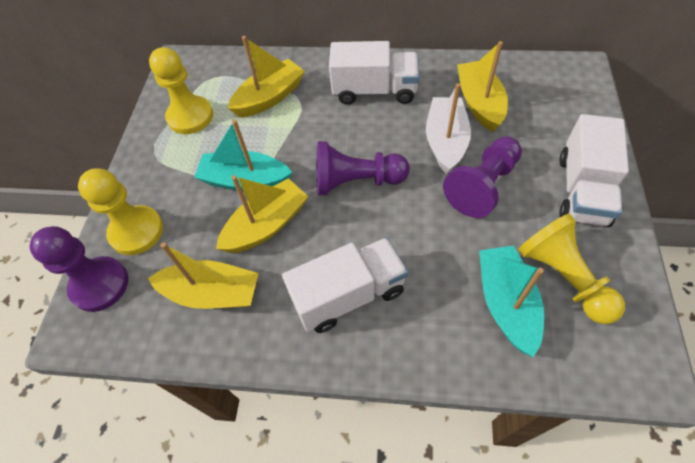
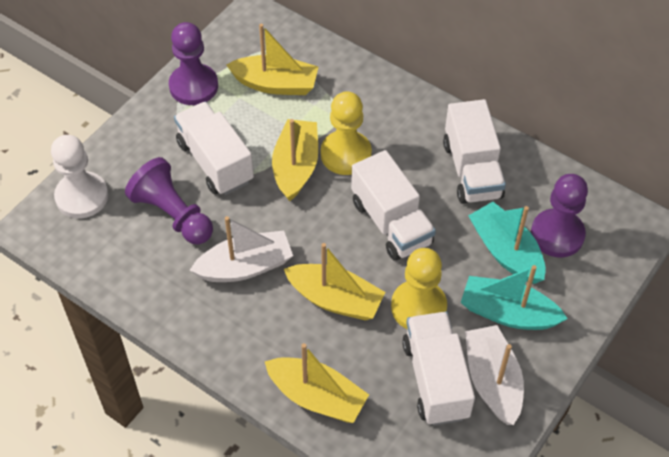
white boat: 1 -> 2
white pawn: 0 -> 1
white truck: 3 -> 4
yellow pawn: 3 -> 2

